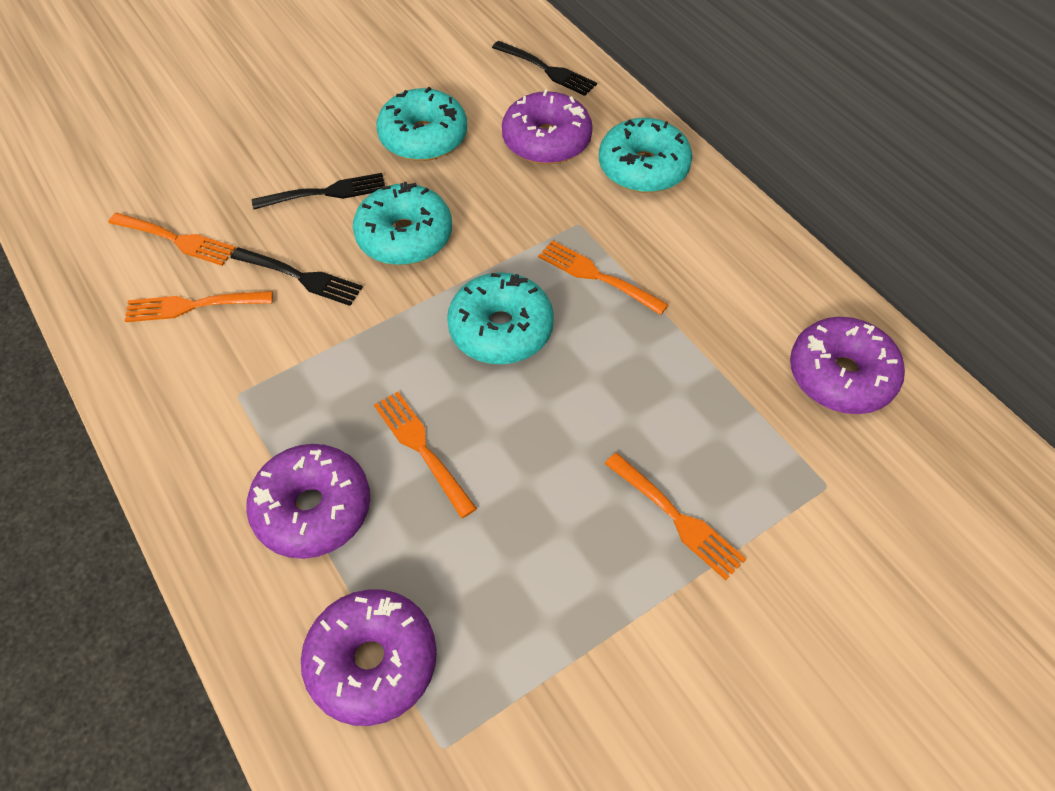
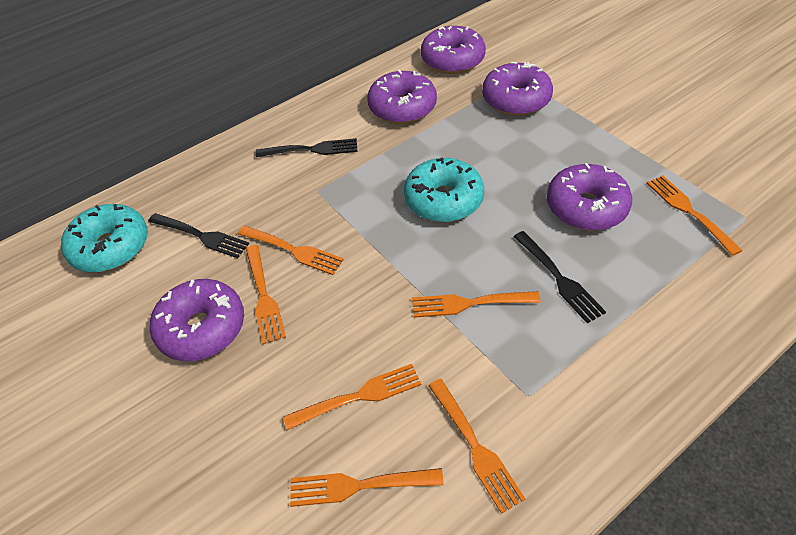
orange fork: 5 -> 7
purple donut: 4 -> 5
turquoise donut: 4 -> 2

